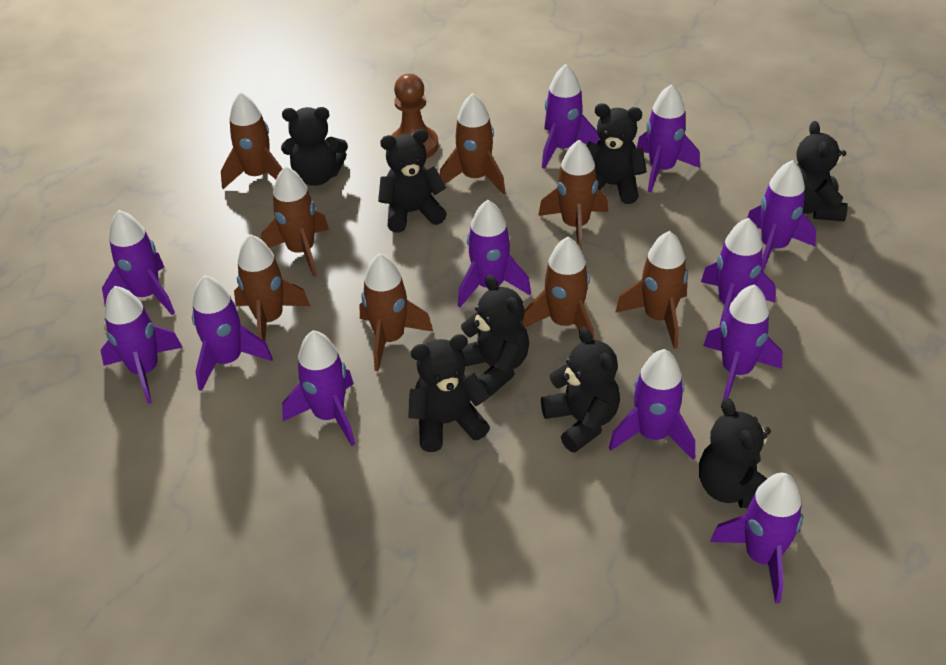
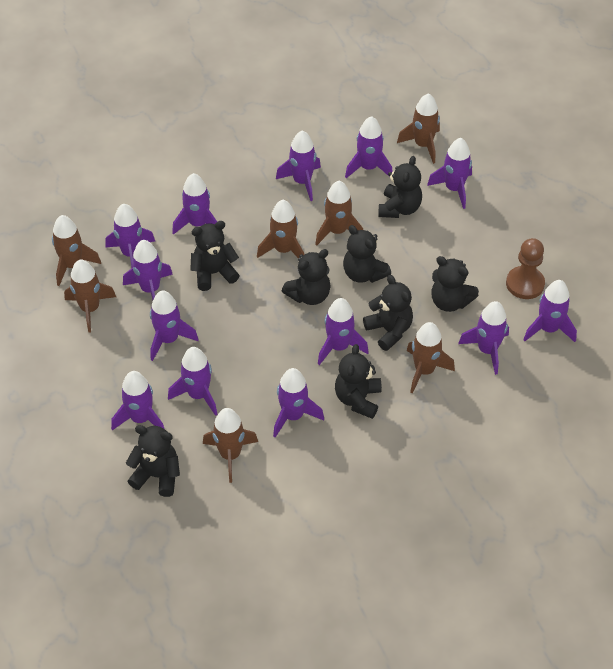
brown rocket: 8 -> 7
purple rocket: 12 -> 13

